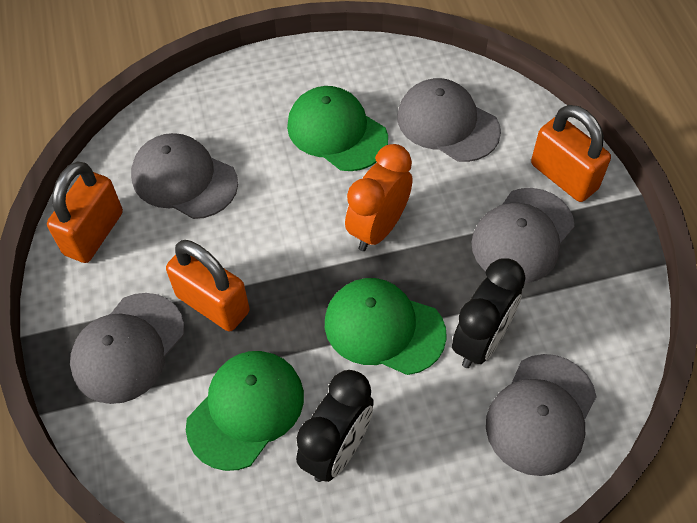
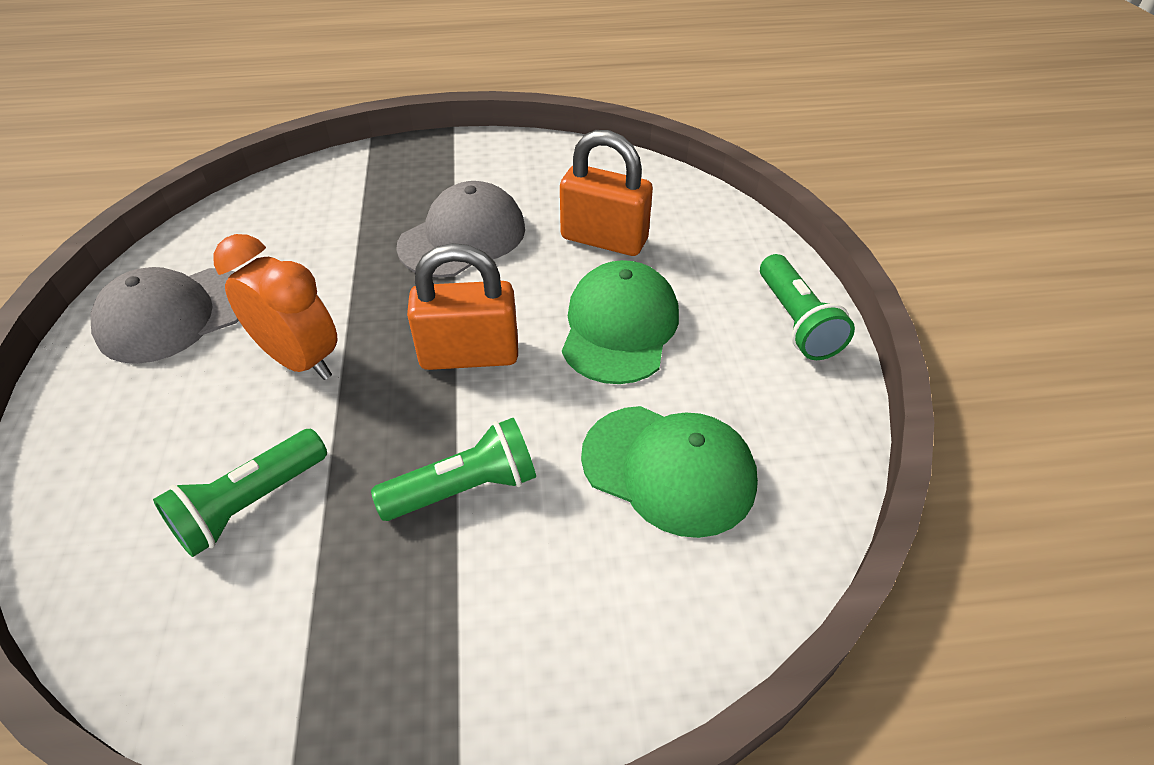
black clock: 2 -> 0
green cap: 3 -> 2
green flashlight: 0 -> 3
grey cap: 5 -> 2
orange padlock: 3 -> 2

